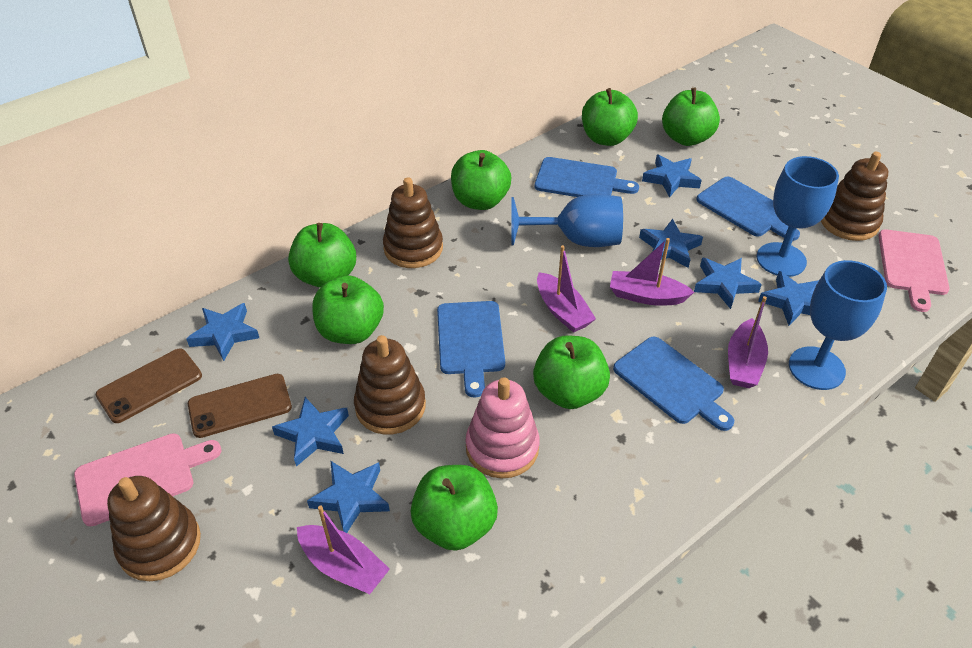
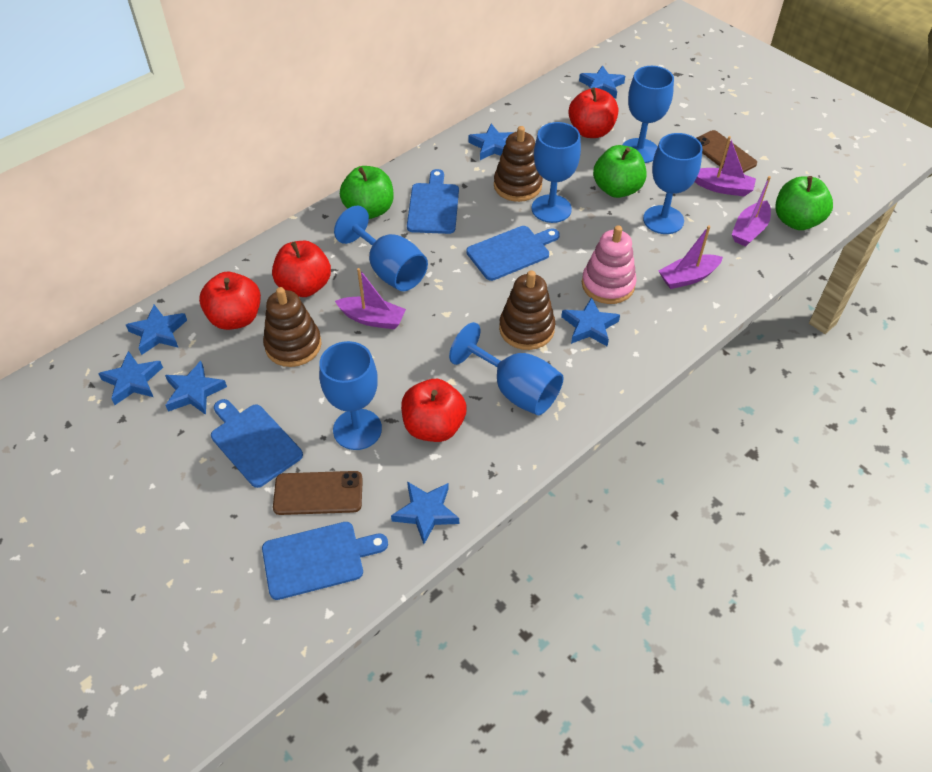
blue goblet: 3 -> 6
brown stacking toy: 4 -> 3
green apple: 7 -> 3
pink cutting board: 2 -> 0
red apple: 0 -> 4

